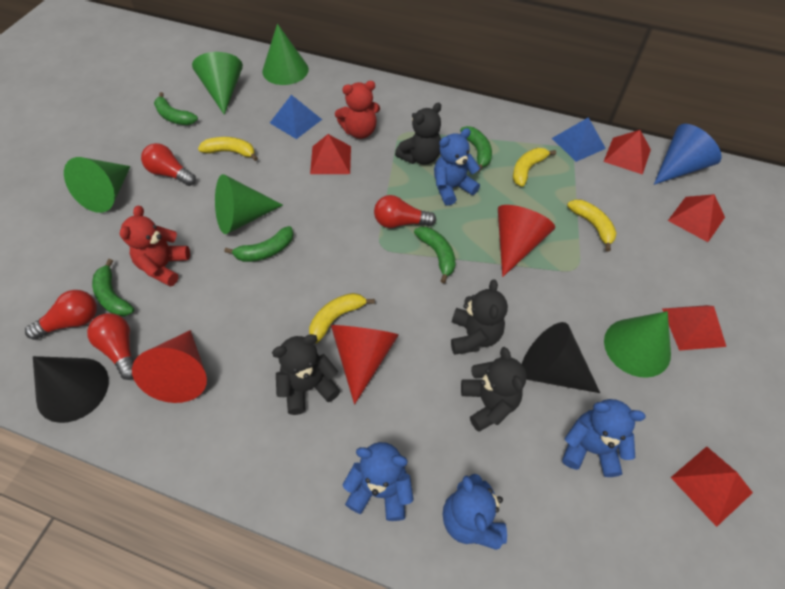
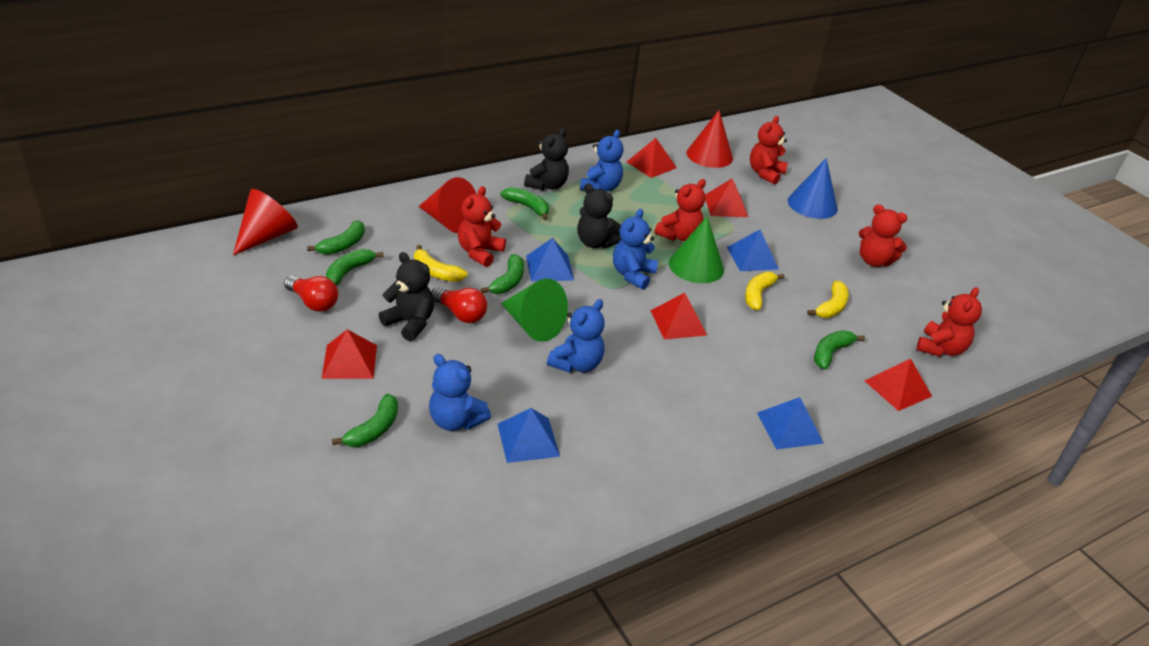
black cone: 2 -> 0
black teddy bear: 4 -> 3
blue pyramid: 2 -> 4
green banana: 5 -> 6
green cone: 5 -> 2
red light bulb: 4 -> 2
red teddy bear: 2 -> 5
yellow banana: 4 -> 3

